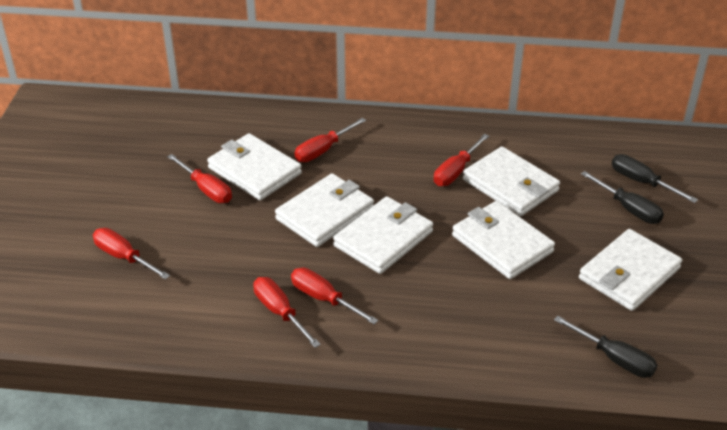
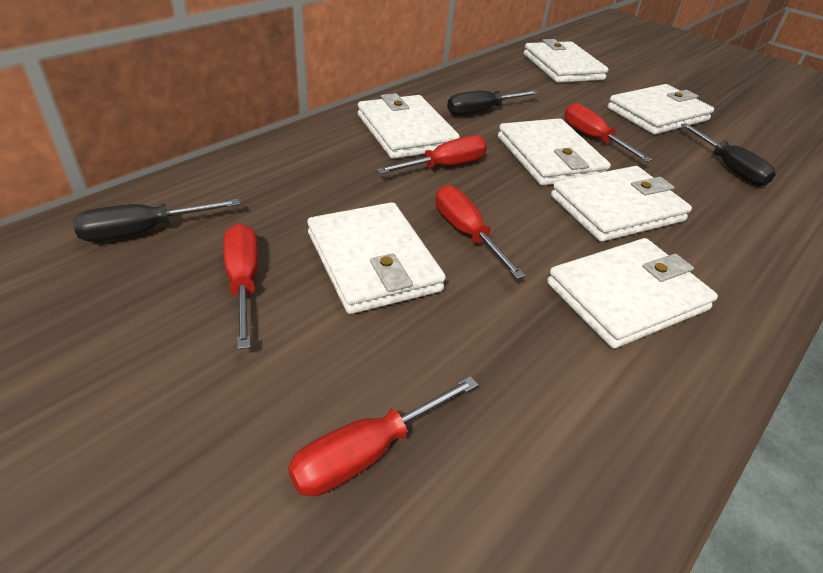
red screwdriver: 6 -> 5
white wallet: 6 -> 7

